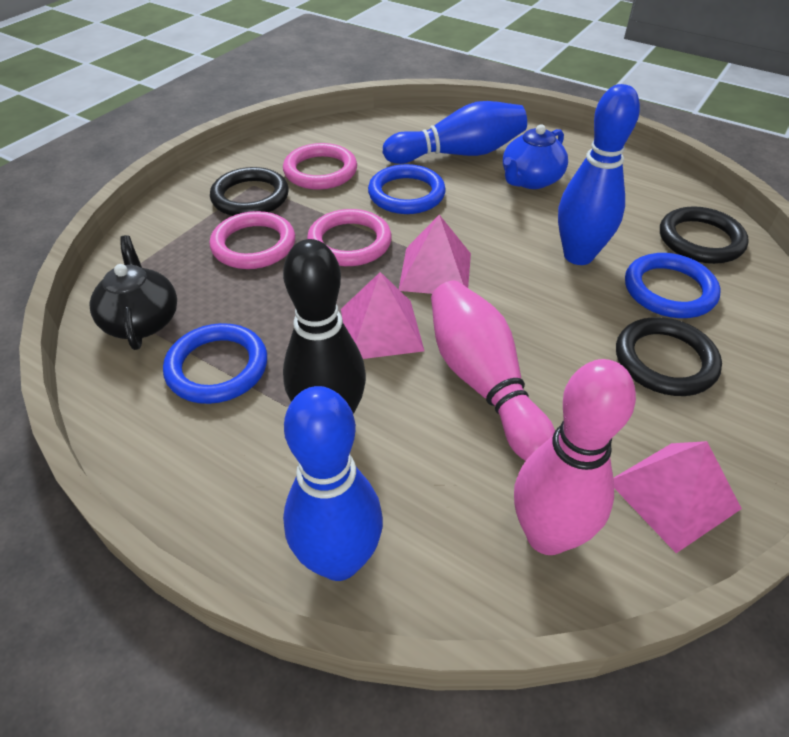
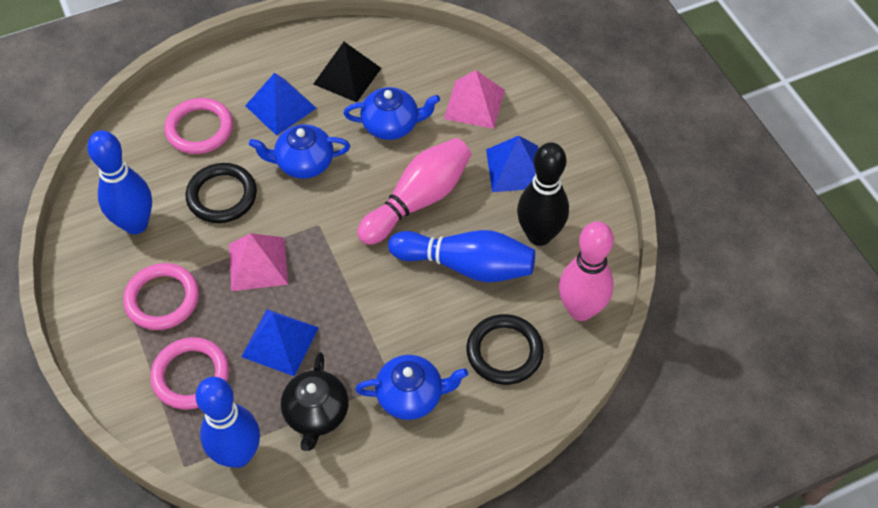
black pyramid: 0 -> 1
black ring: 3 -> 2
blue pyramid: 0 -> 3
blue ring: 3 -> 0
blue teapot: 1 -> 3
pink pyramid: 3 -> 2

